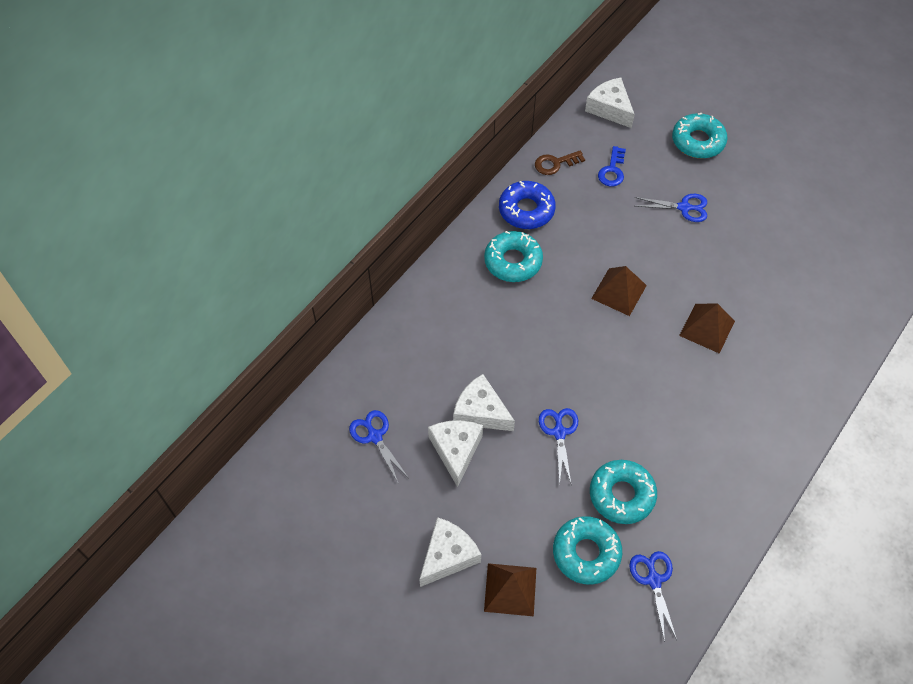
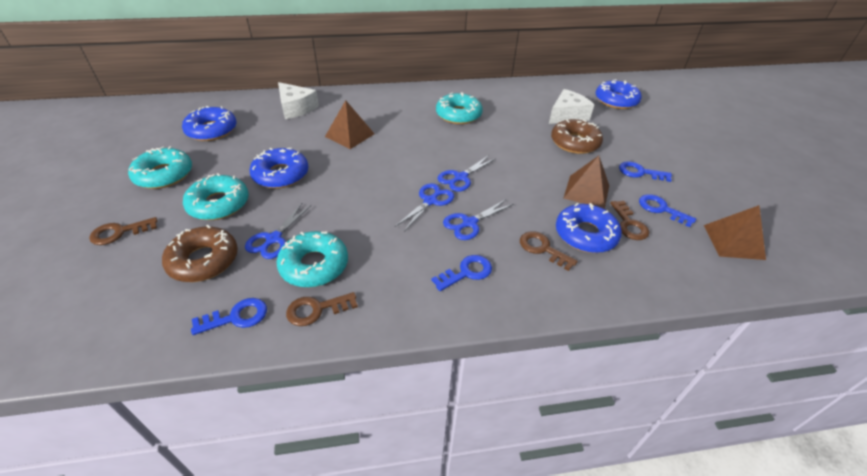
blue donut: 1 -> 4
blue key: 1 -> 4
brown donut: 0 -> 2
brown key: 1 -> 4
white cheese: 4 -> 2

